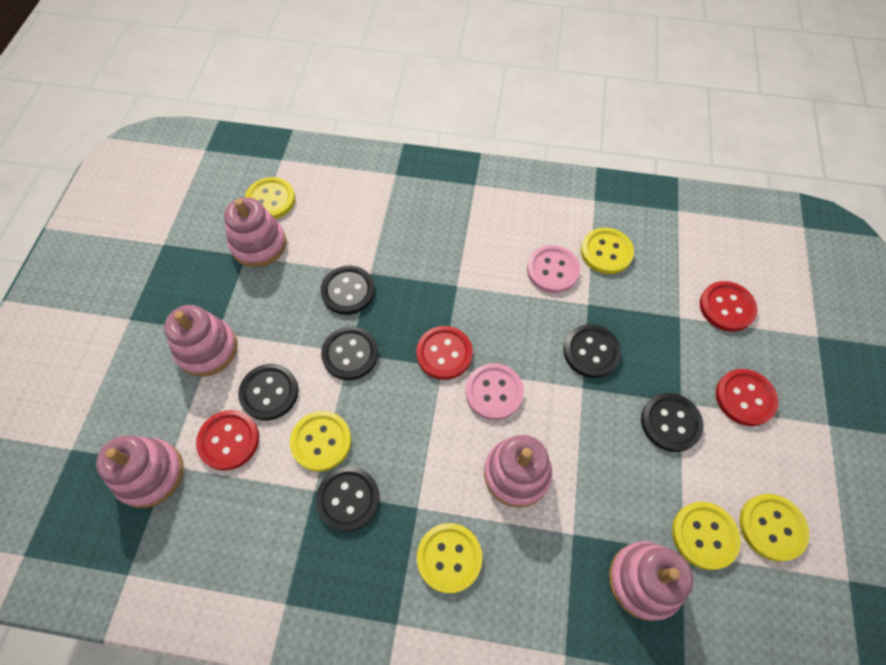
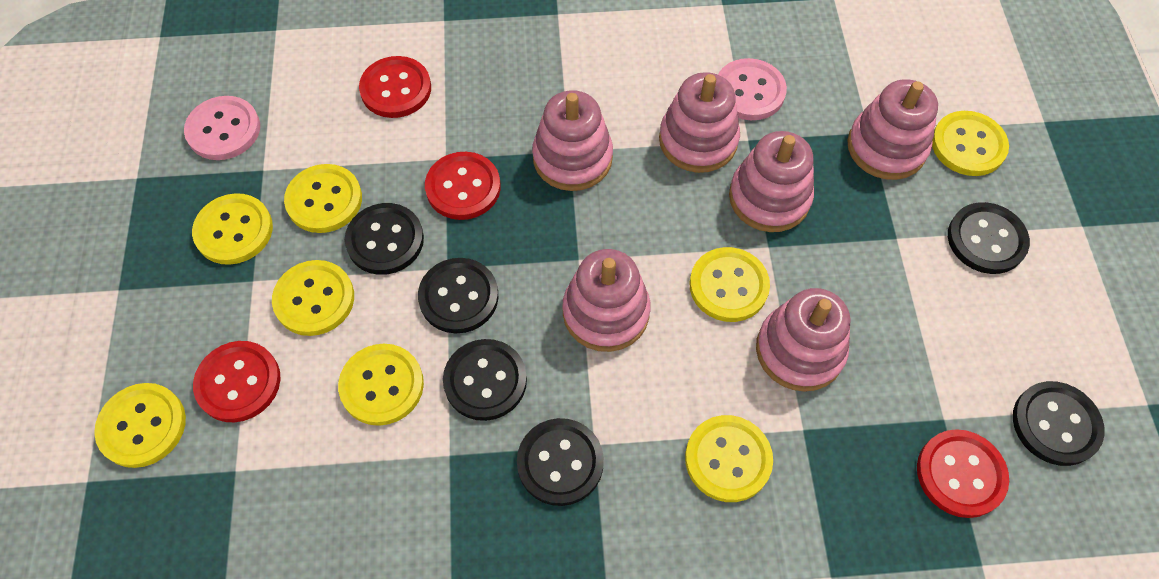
pink stacking toy: 5 -> 6
yellow button: 6 -> 8

